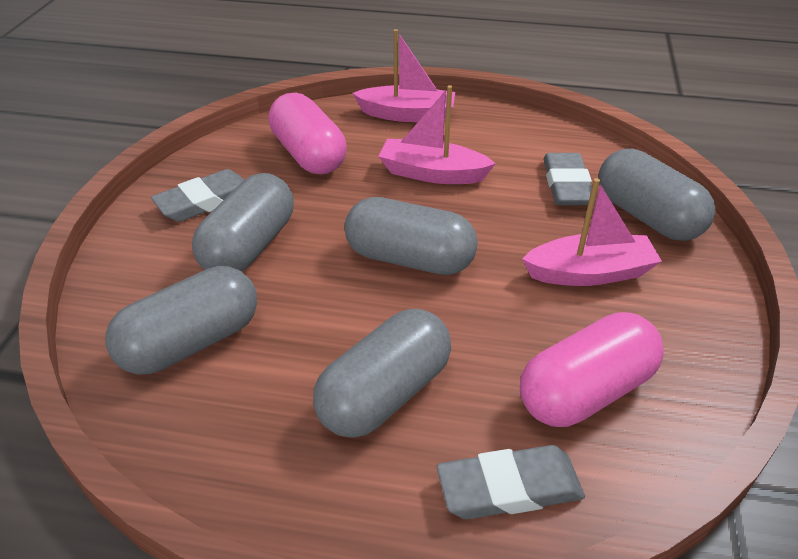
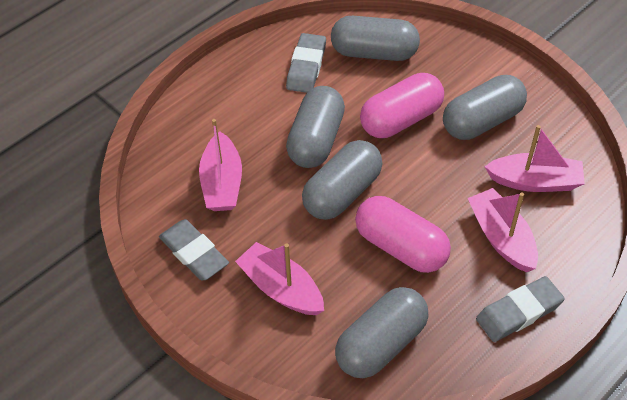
pink boat: 3 -> 4

